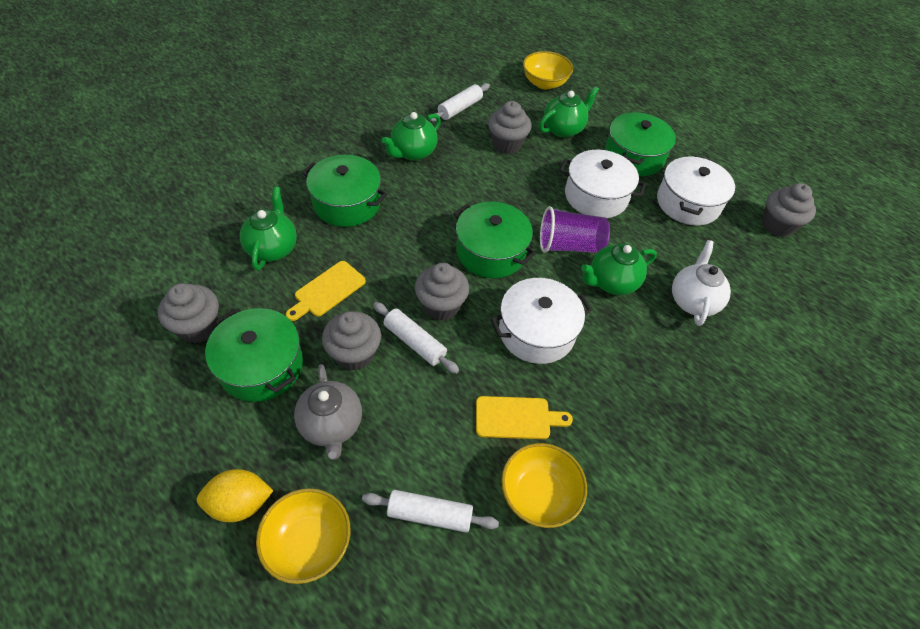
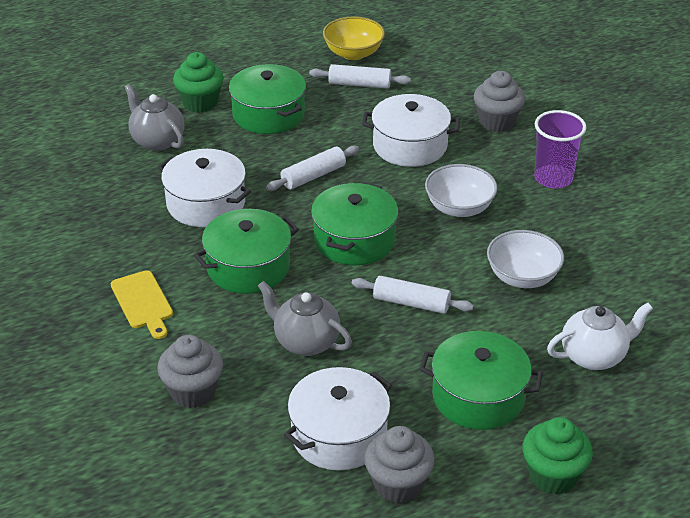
green cupcake: 0 -> 2
green teapot: 4 -> 0
grey cupcake: 5 -> 3
grey teapot: 1 -> 2
white bowl: 0 -> 2
yellow bowl: 3 -> 1
yellow cutting board: 2 -> 1
yellow lemon: 1 -> 0

